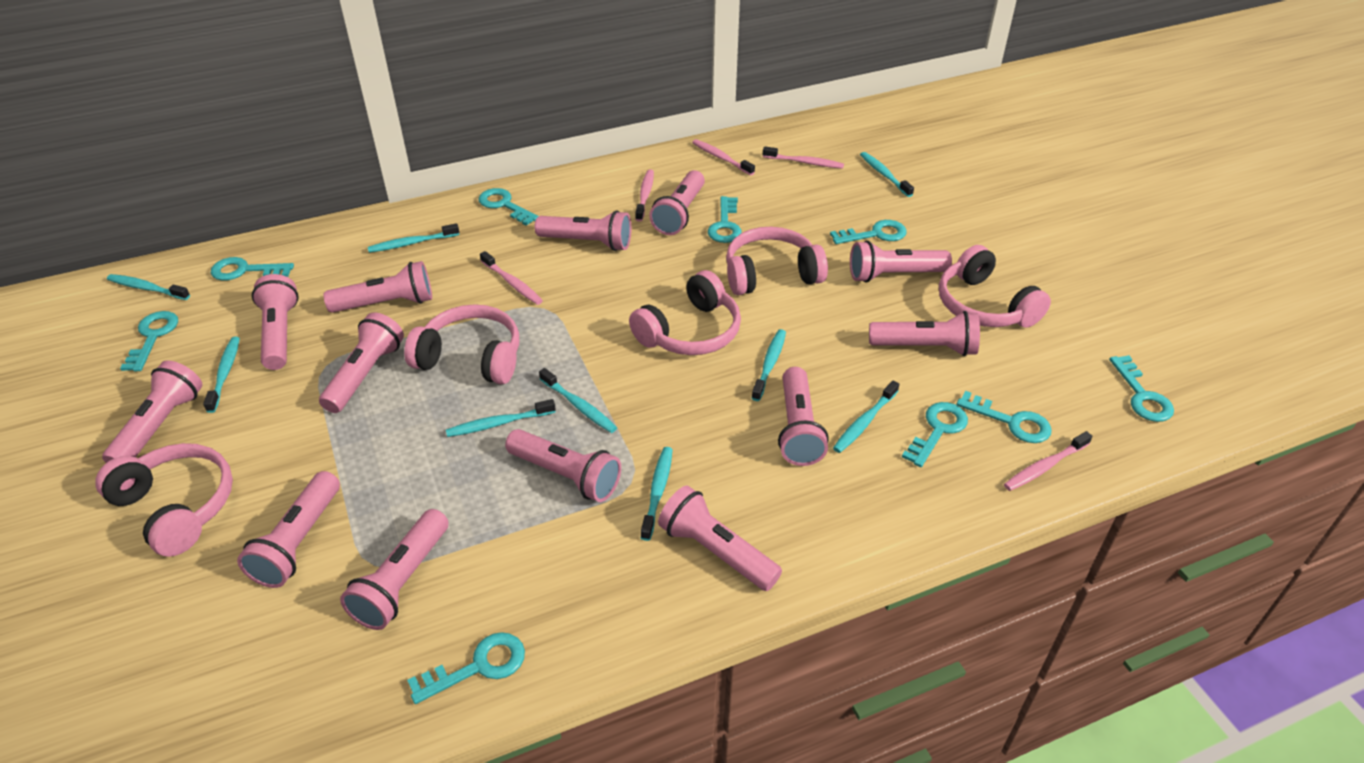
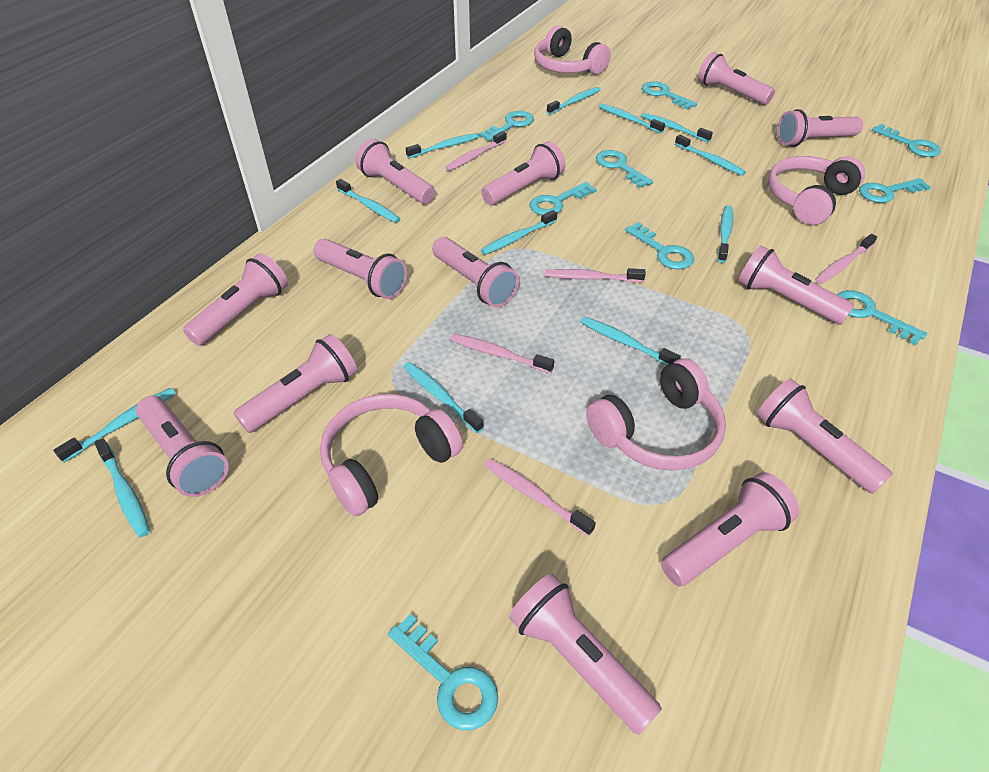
pink headphones: 5 -> 4
turquoise toothbrush: 9 -> 12

